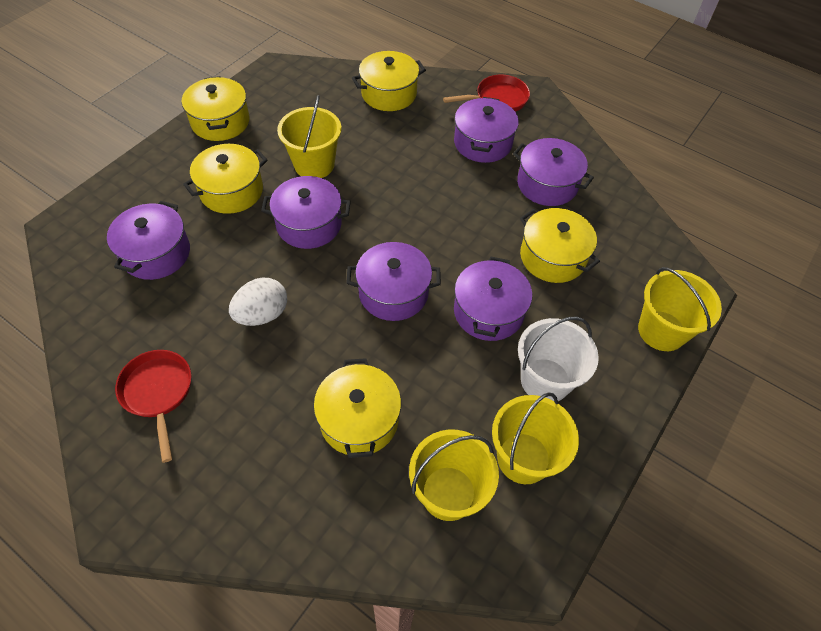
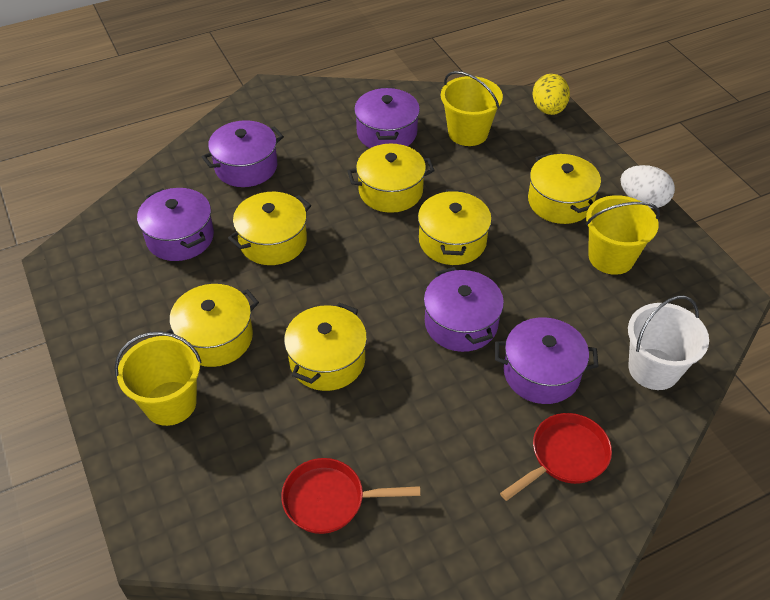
purple pot: 6 -> 5
yellow bucket: 4 -> 3
yellow egg: 0 -> 1
yellow pot: 5 -> 6

